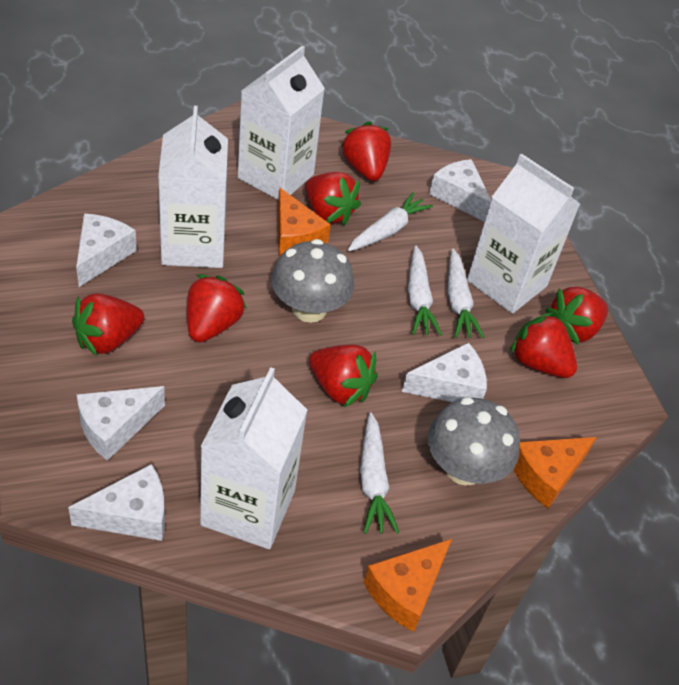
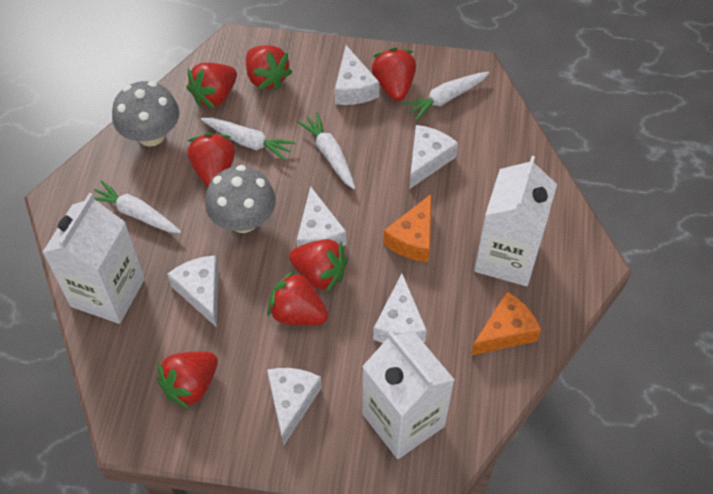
orange cheese: 3 -> 2
white carton: 4 -> 3
white cheese: 5 -> 6

